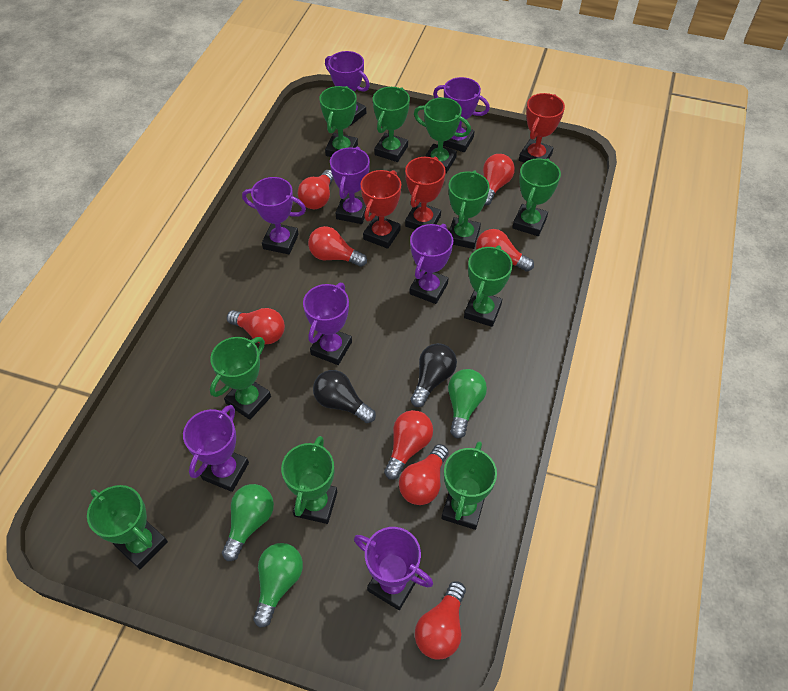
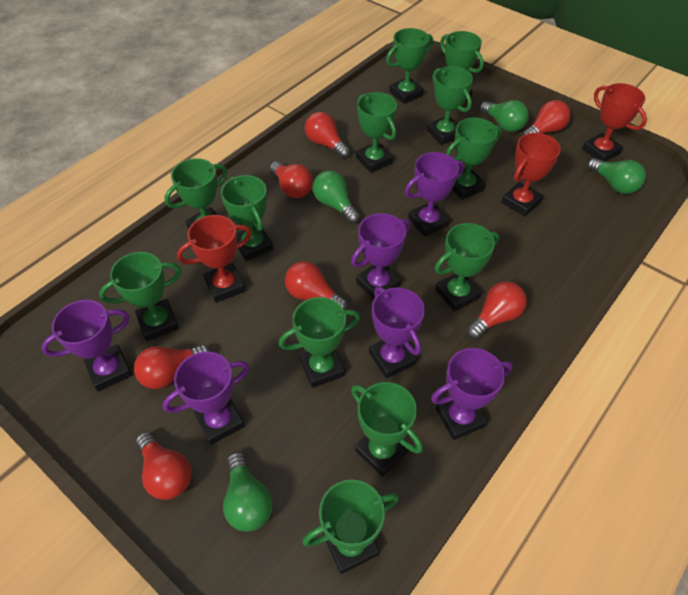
black light bulb: 2 -> 0
green light bulb: 3 -> 4
green trophy: 10 -> 12
purple trophy: 8 -> 6
red light bulb: 8 -> 7

